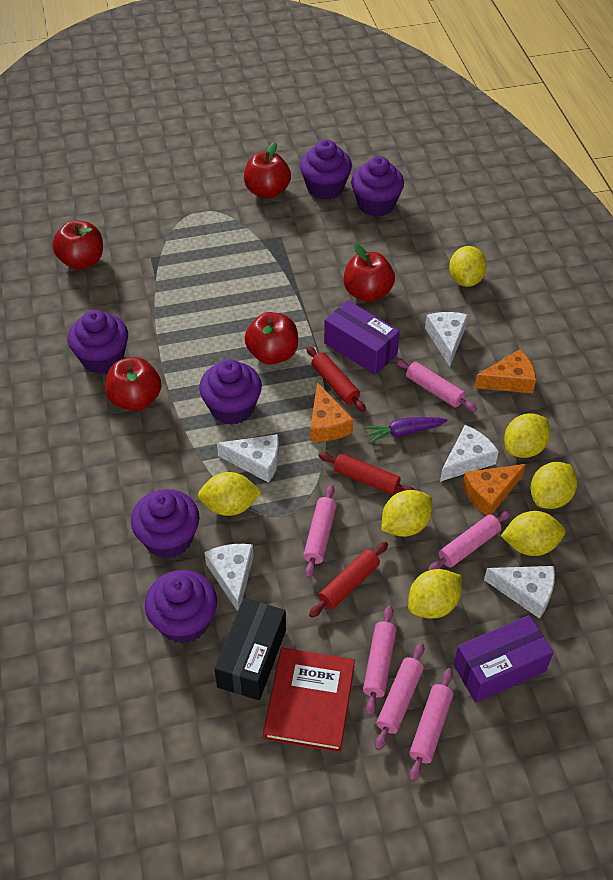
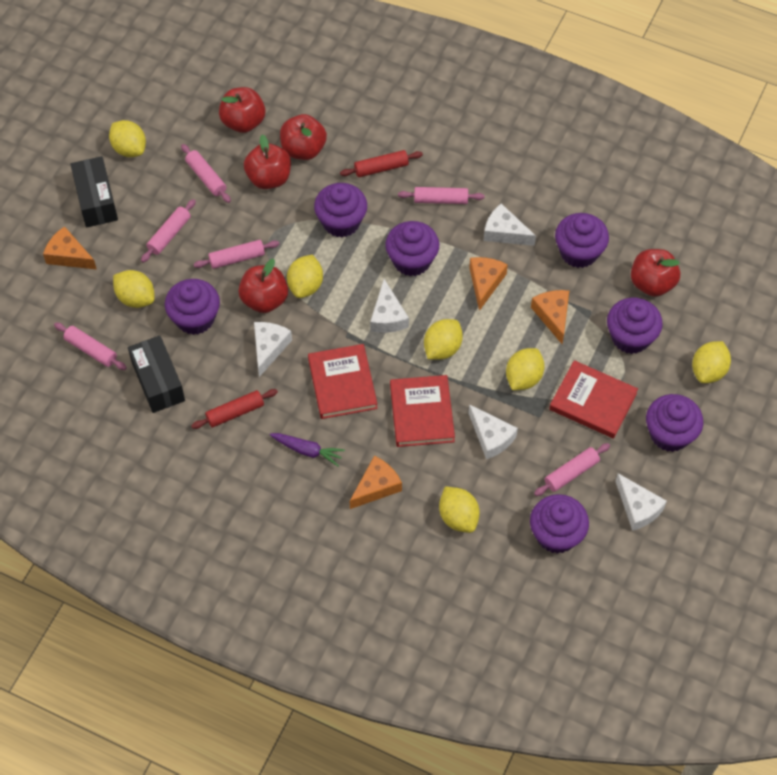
black box: 1 -> 2
orange cheese: 3 -> 4
purple box: 2 -> 0
purple cupcake: 6 -> 7
red book: 1 -> 3
red rolling pin: 3 -> 2

